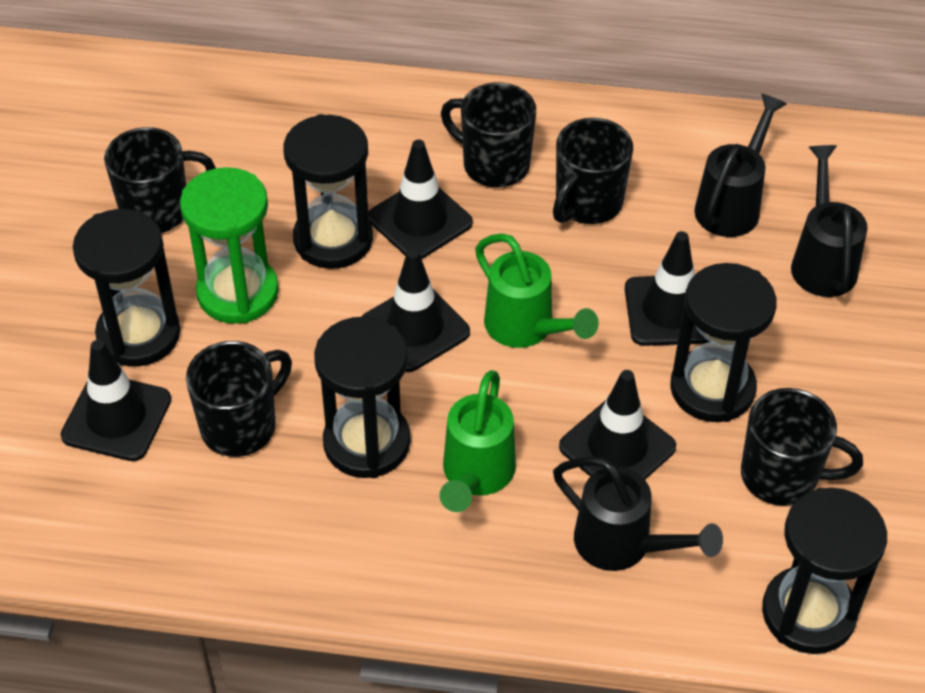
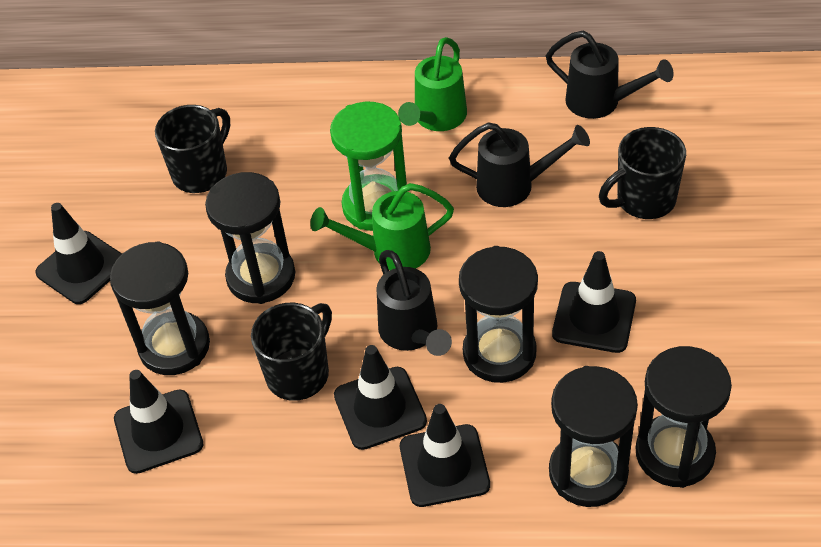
black mug: 5 -> 3

